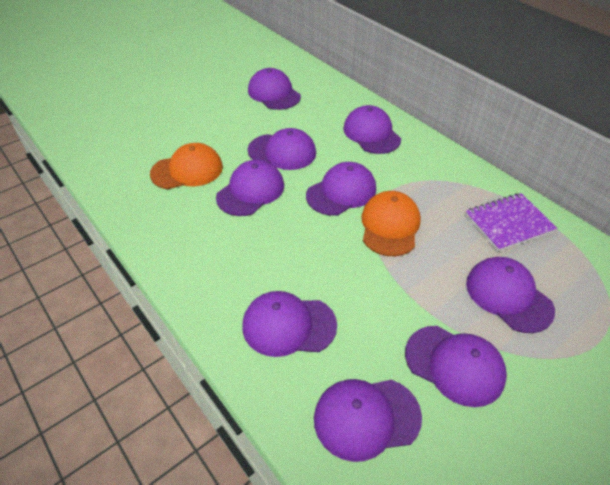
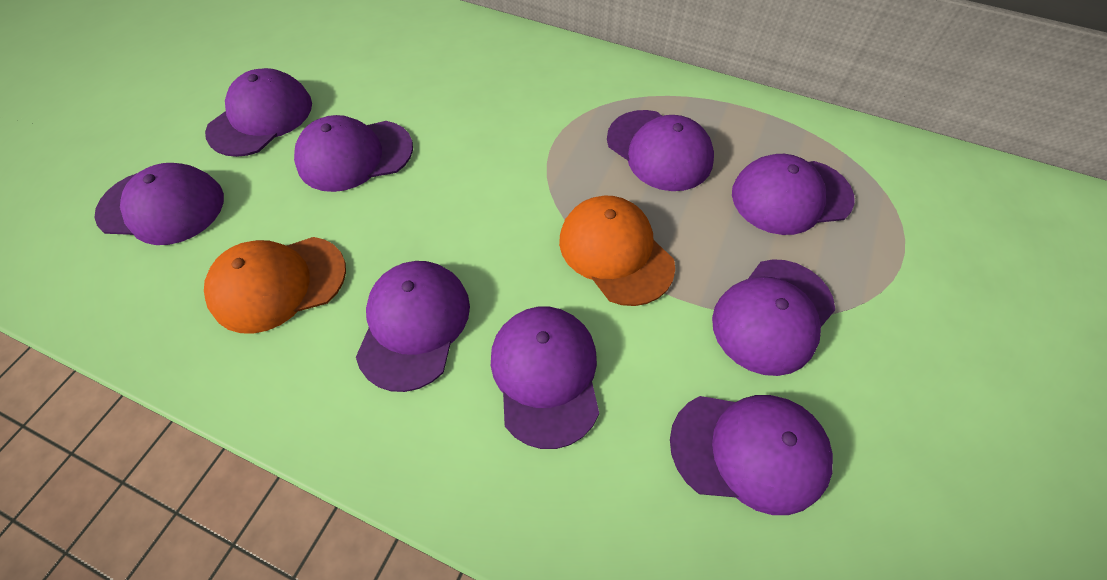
purple notebook: 1 -> 0

